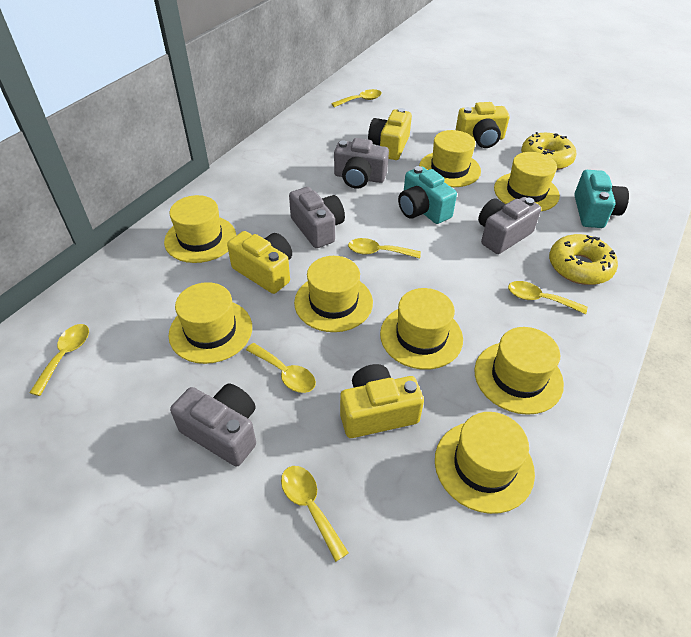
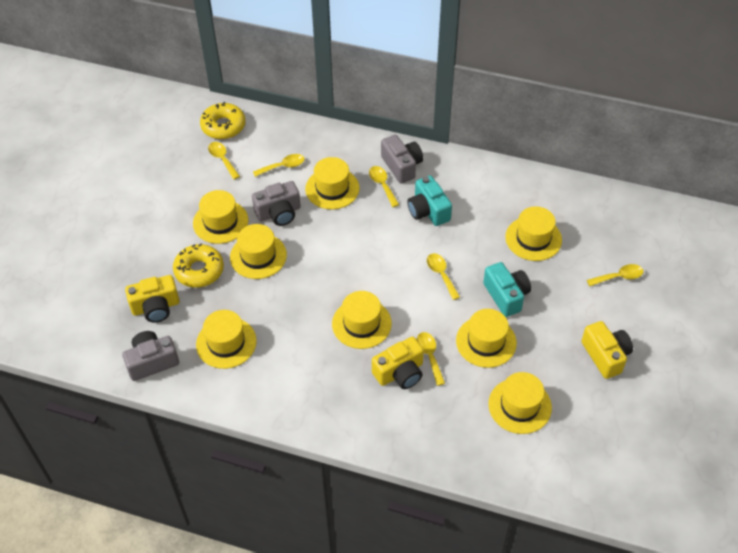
grey camera: 4 -> 3
yellow camera: 4 -> 3

